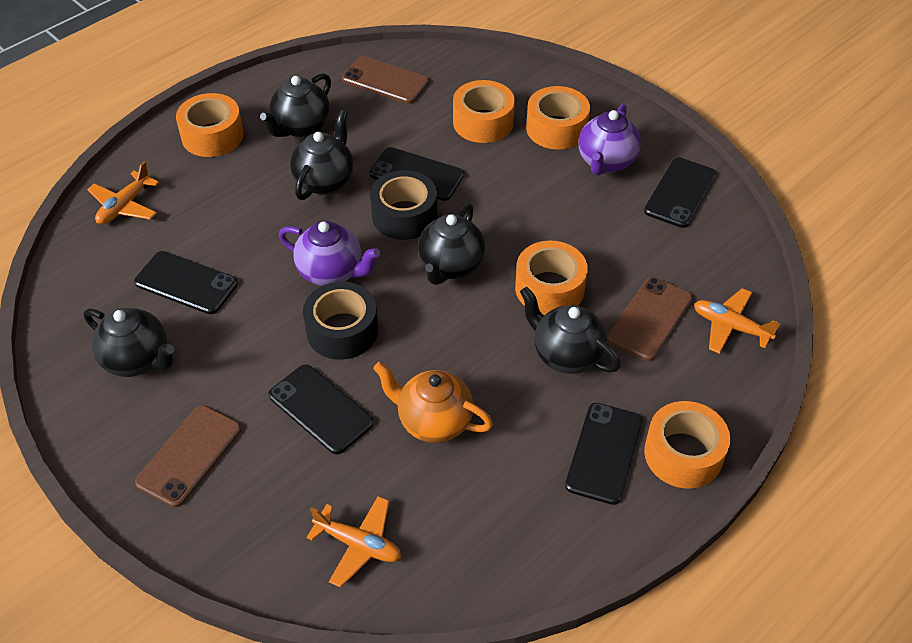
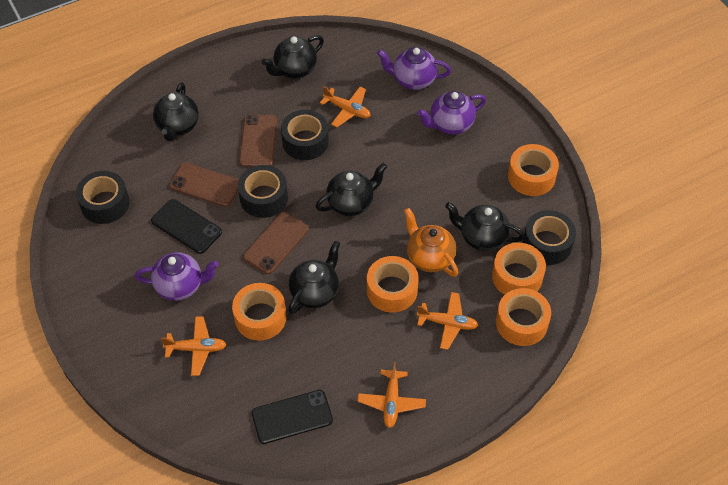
black phone: 5 -> 2
black tape: 2 -> 4
orange plane: 3 -> 4
purple teapot: 2 -> 3

